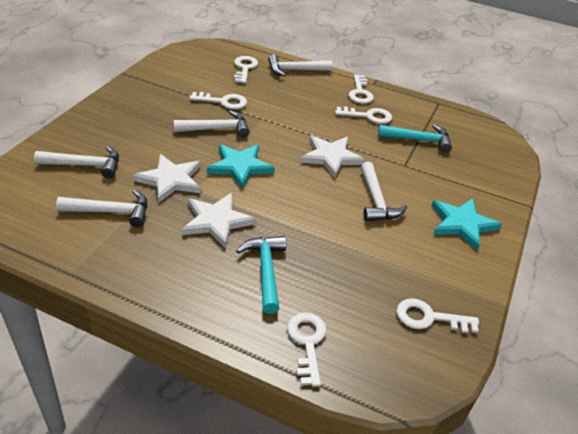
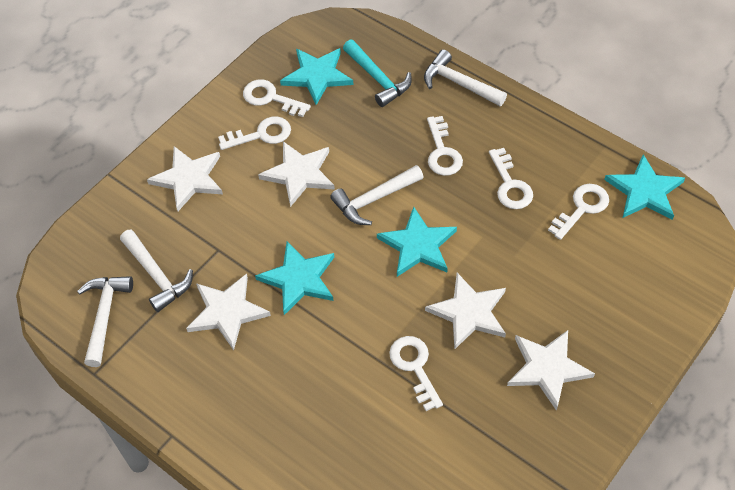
turquoise hammer: 2 -> 1
turquoise star: 2 -> 4
white hammer: 5 -> 4
white star: 3 -> 5

